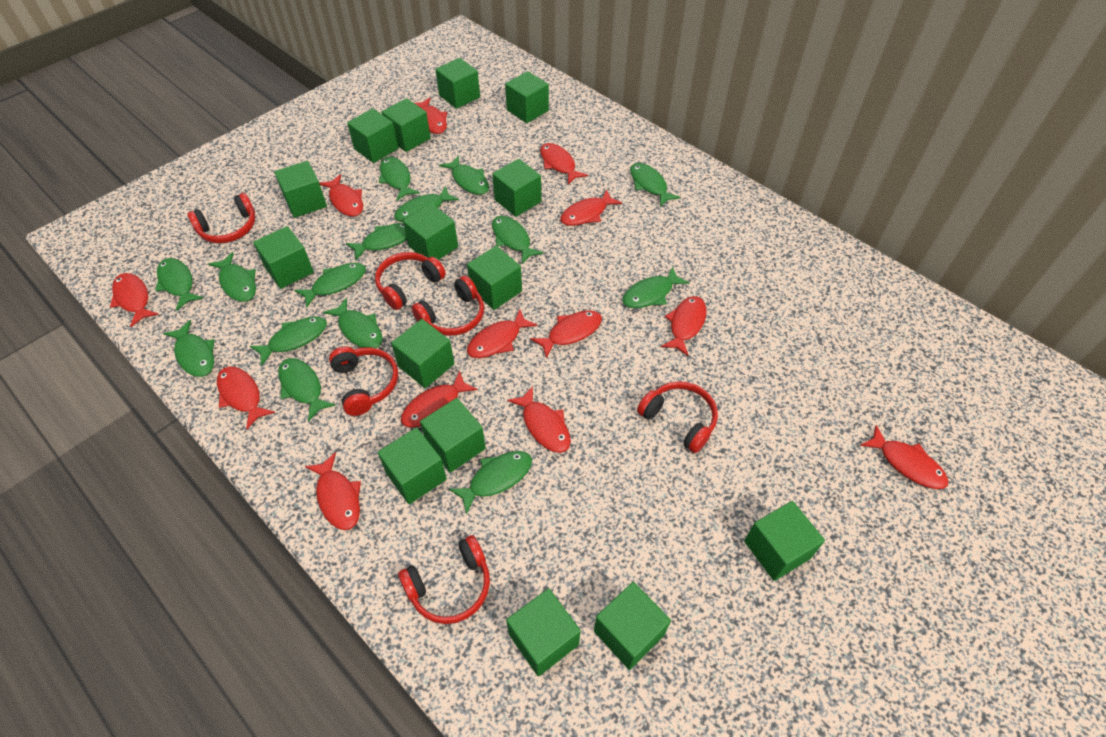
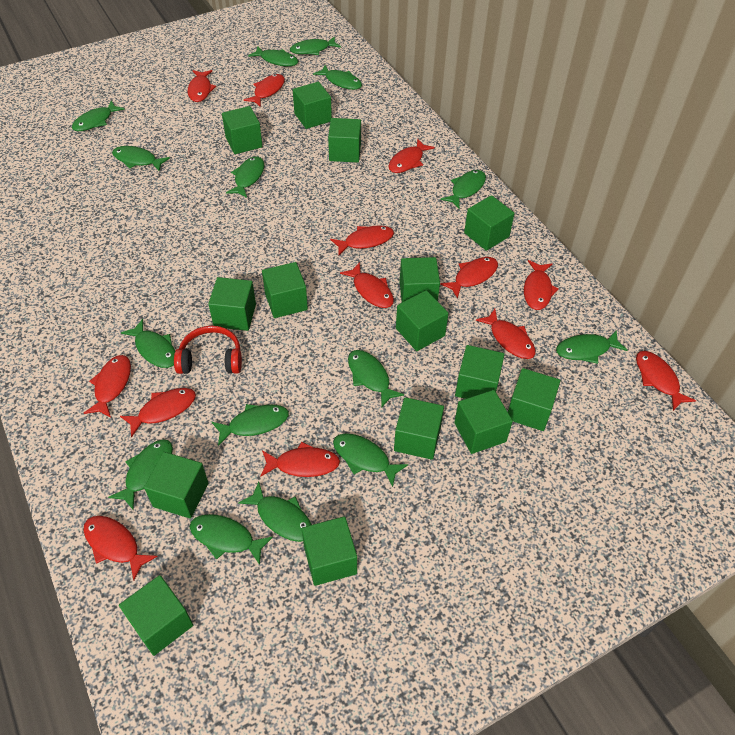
red headphones: 6 -> 1

